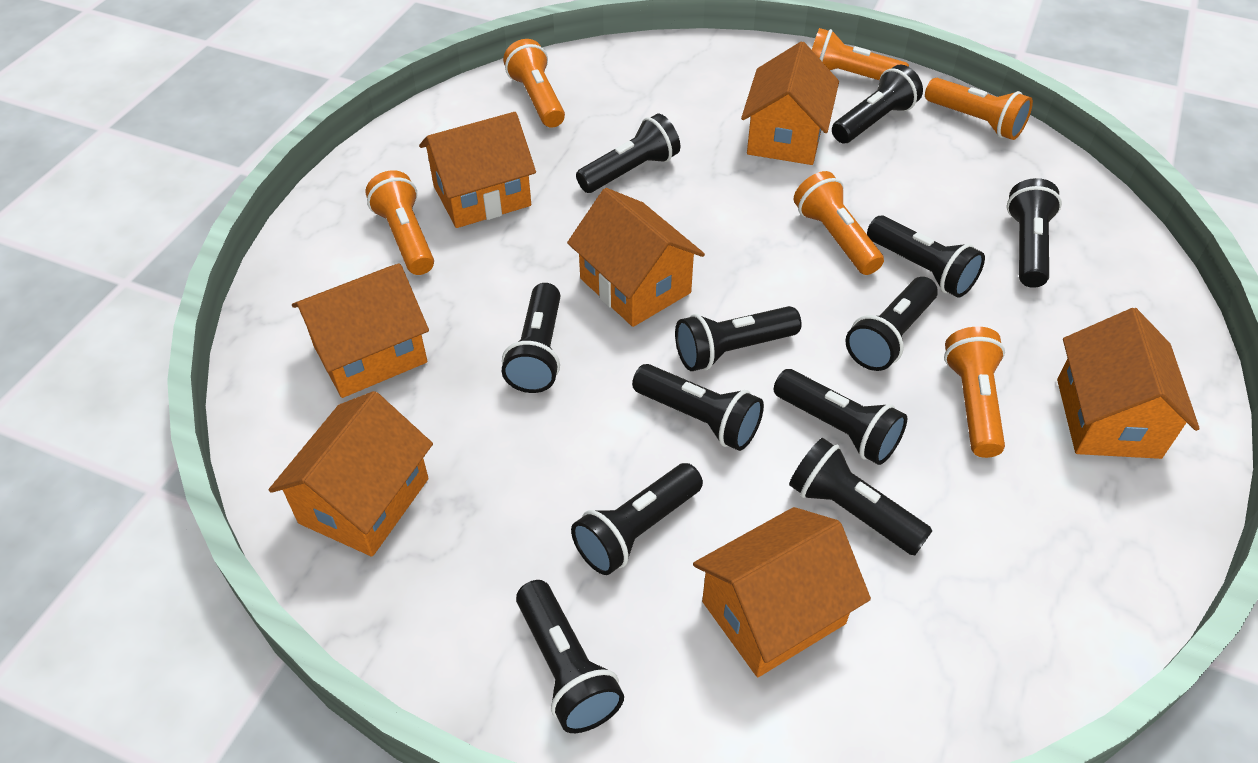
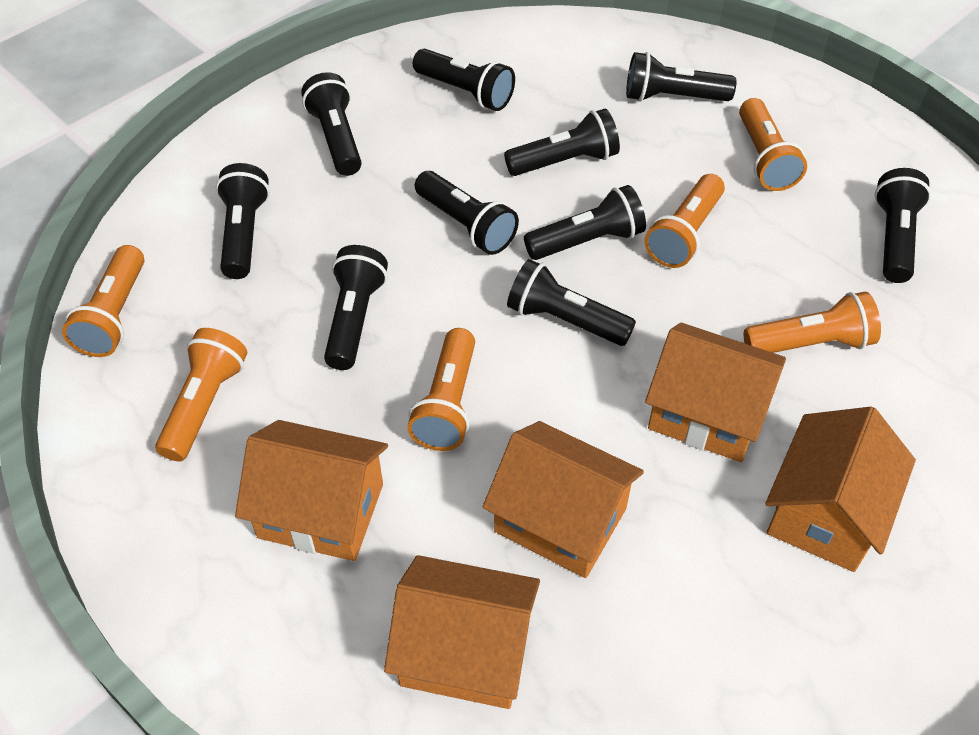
black flashlight: 12 -> 10
orange house: 7 -> 5

